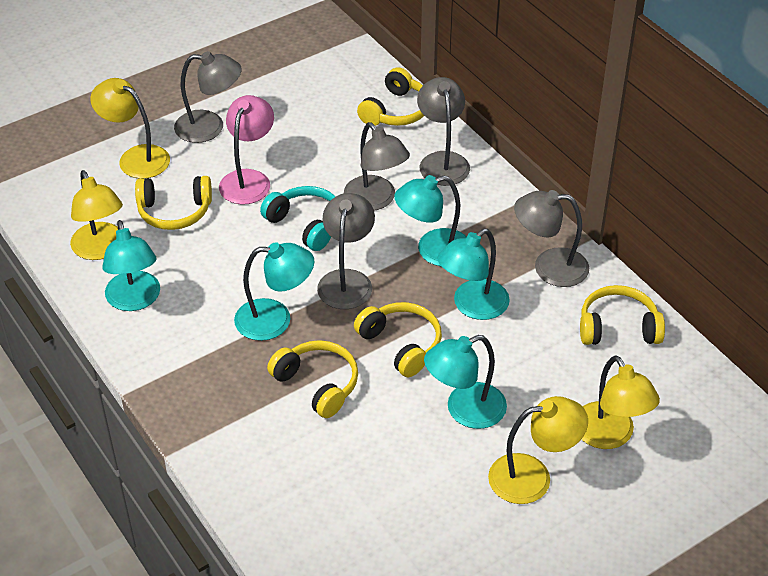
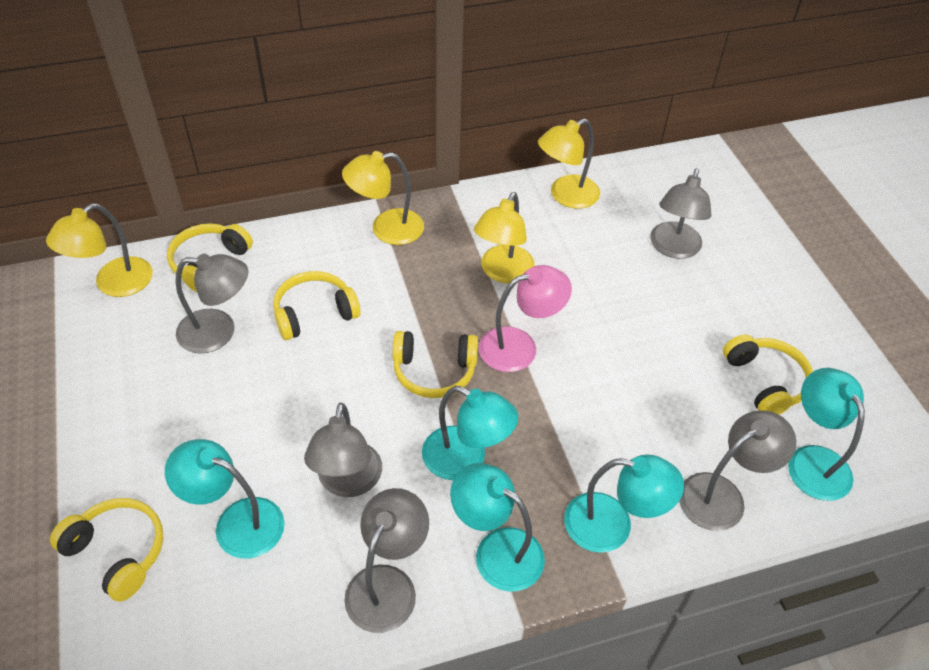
turquoise headphones: 1 -> 0

